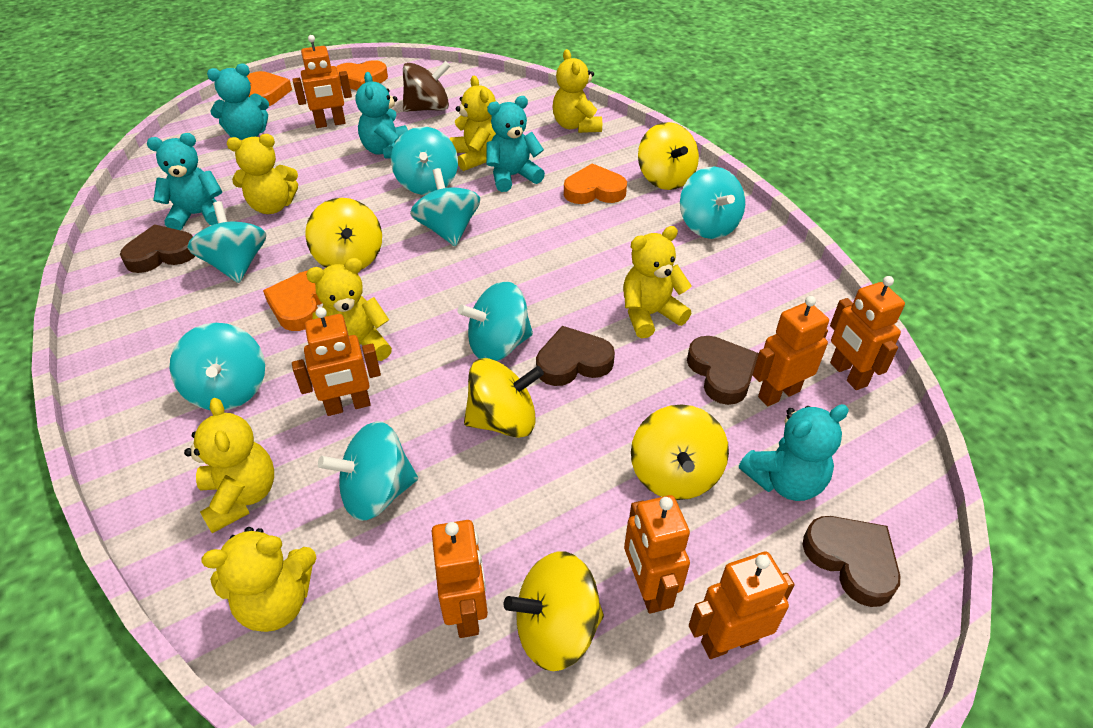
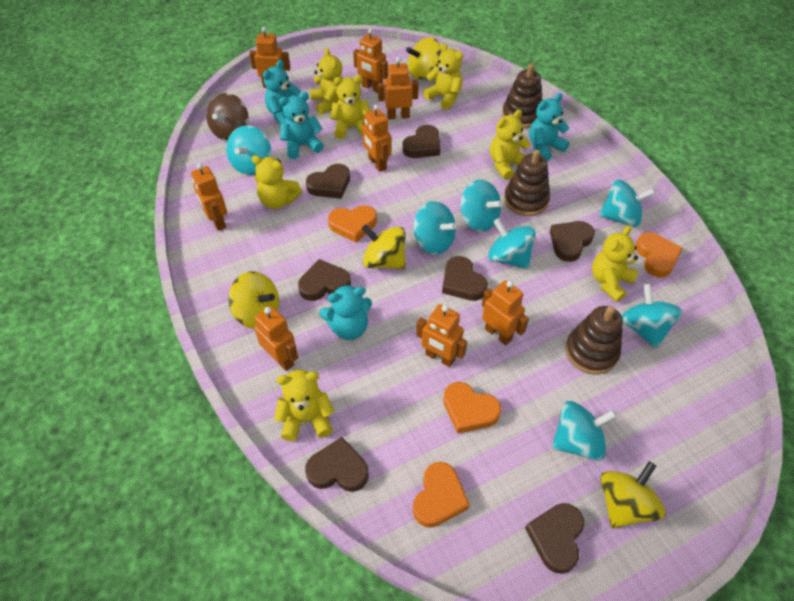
brown heart: 4 -> 7
brown stacking toy: 0 -> 3
orange robot: 7 -> 8
turquoise teddy bear: 5 -> 4
yellow spinning top: 5 -> 4

